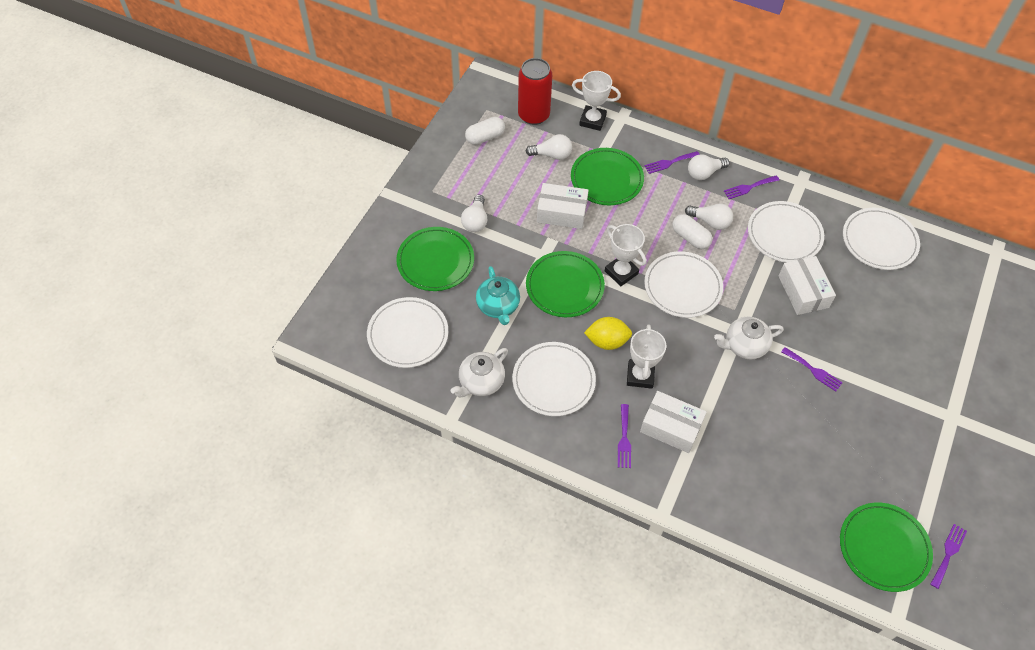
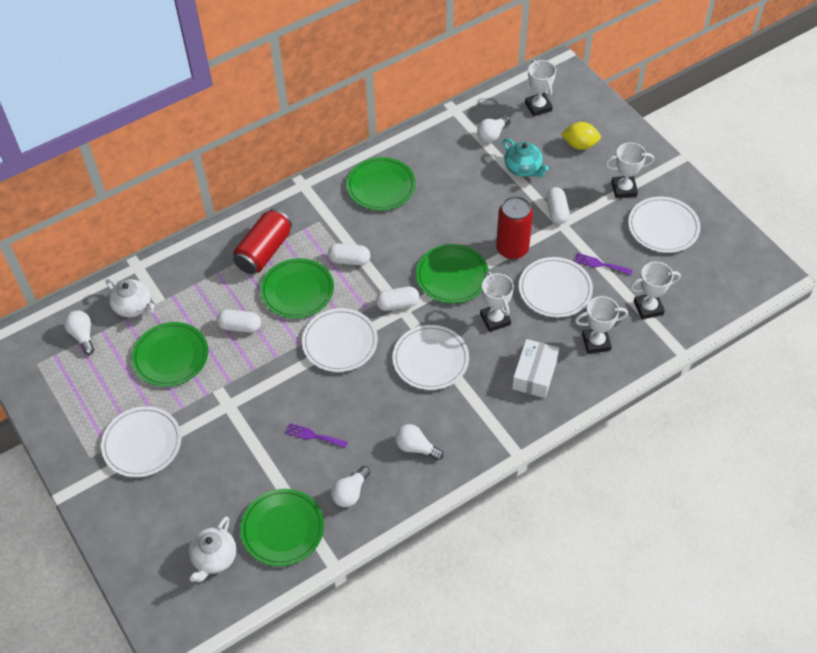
green plate: 4 -> 5
purple fork: 5 -> 2
red can: 1 -> 2
white box: 3 -> 1
white capsule: 2 -> 4
white trophy: 3 -> 5

